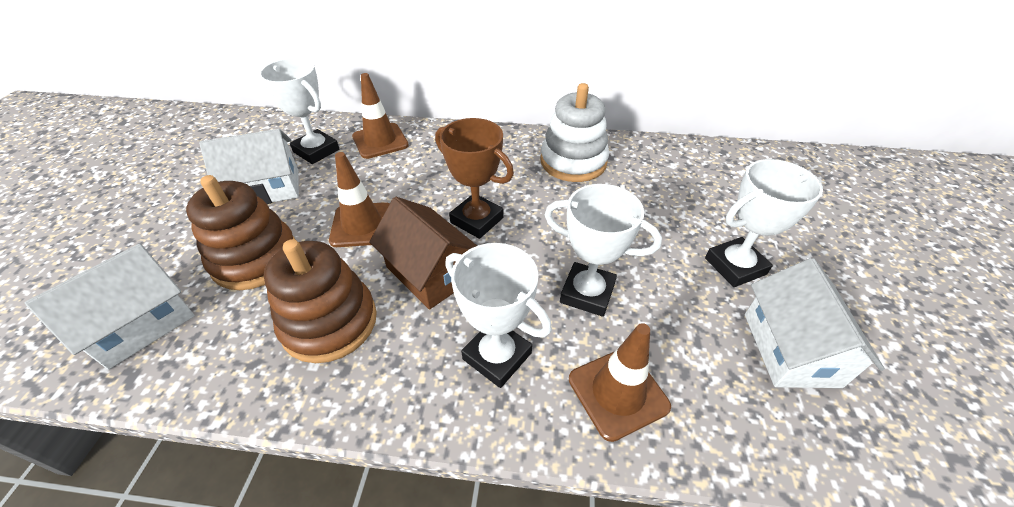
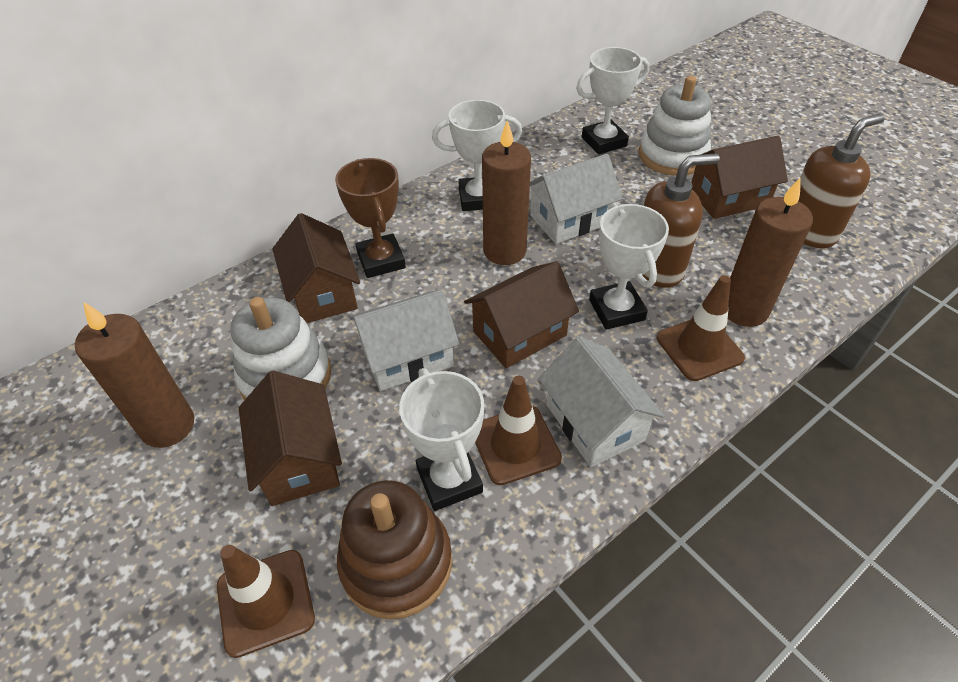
brown candle: 0 -> 3
brown house: 1 -> 4
brown soap dispenser: 0 -> 2
brown stacking toy: 2 -> 1
white stacking toy: 1 -> 2

